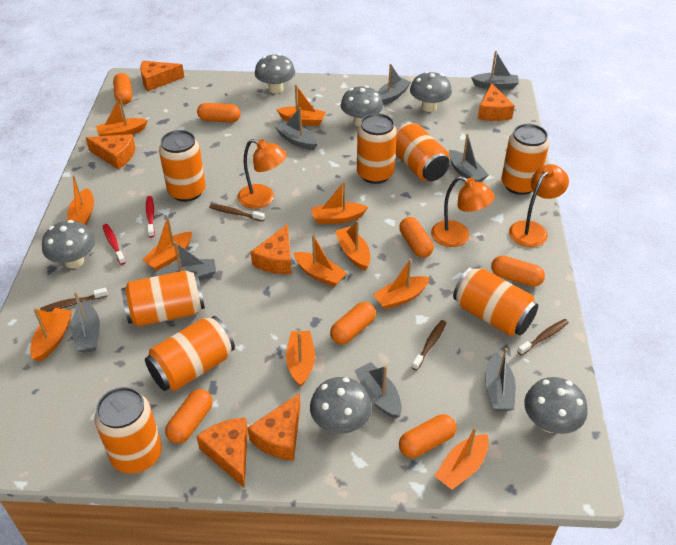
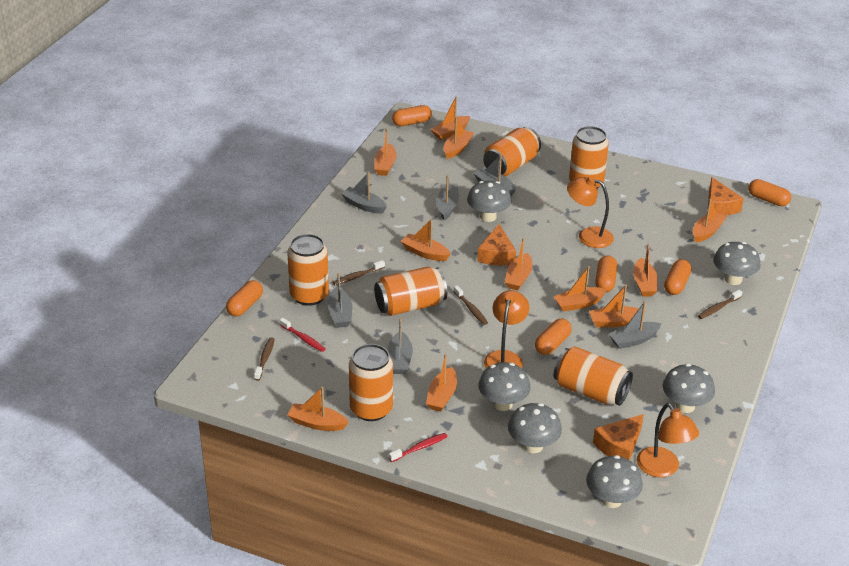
grey boat: 8 -> 6
orange can: 8 -> 6
orange capsule: 7 -> 6
orange cheese: 6 -> 3

